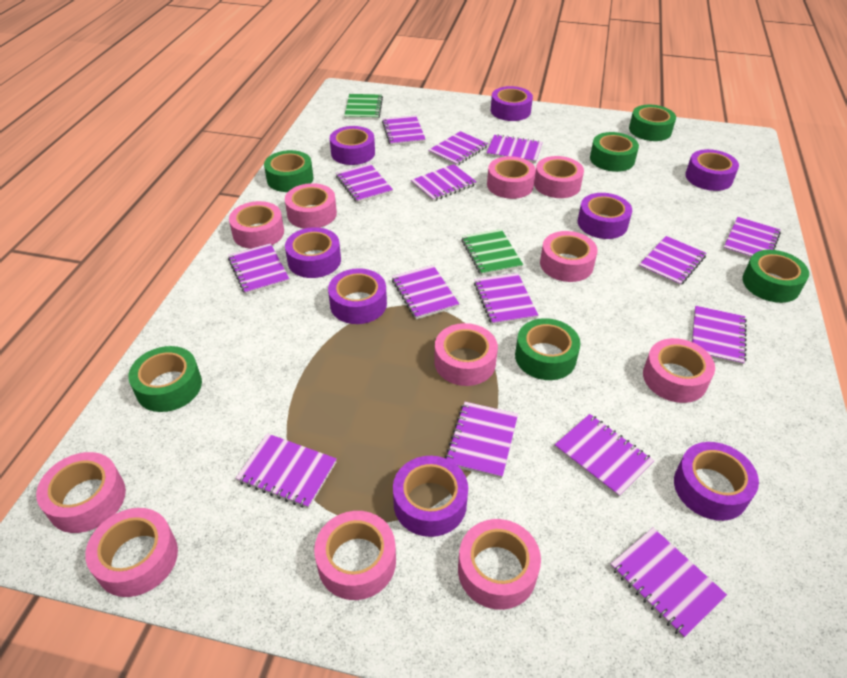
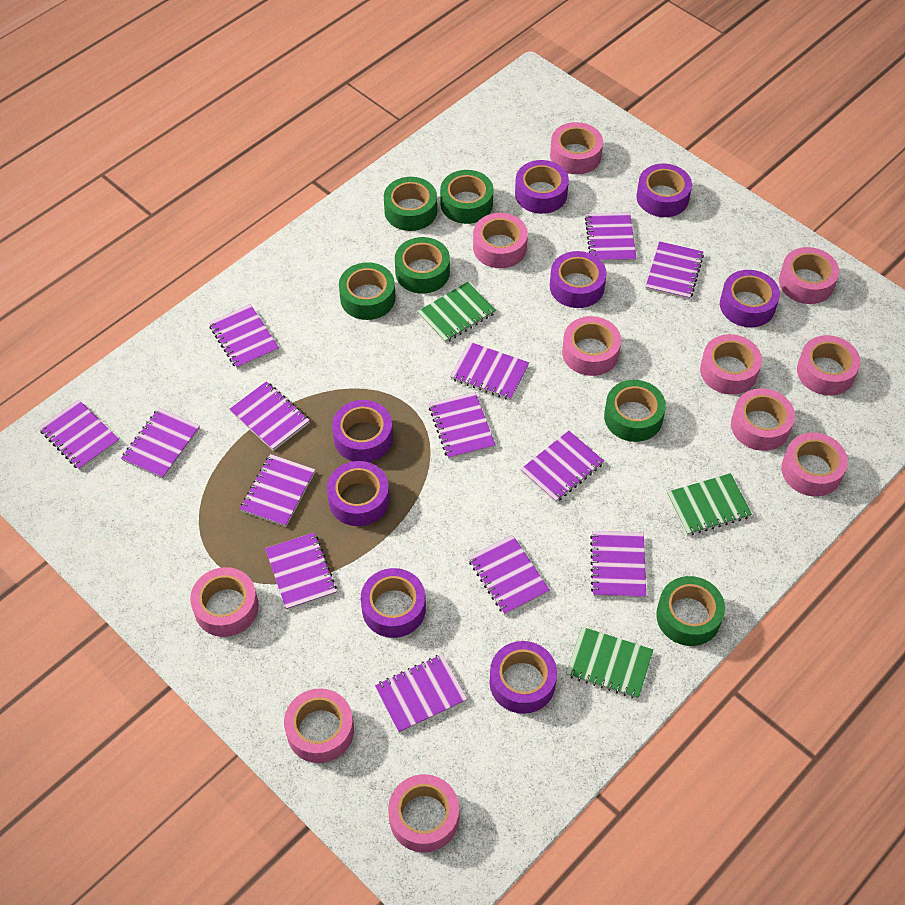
green notebook: 2 -> 3
purple notebook: 15 -> 14

